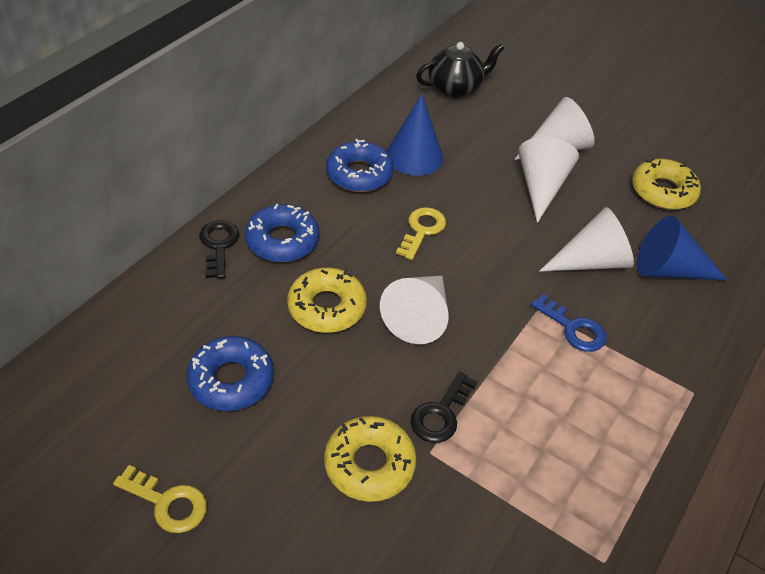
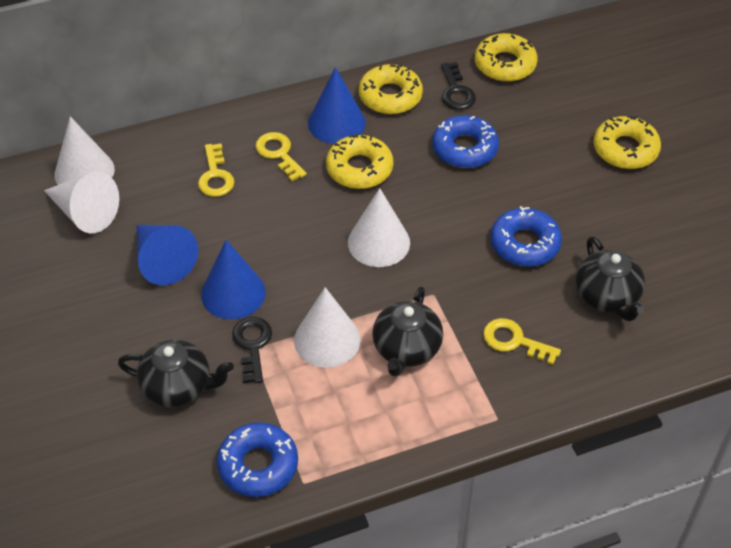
black teapot: 1 -> 3
blue cone: 2 -> 3
blue key: 1 -> 0
yellow donut: 3 -> 4
yellow key: 2 -> 3

